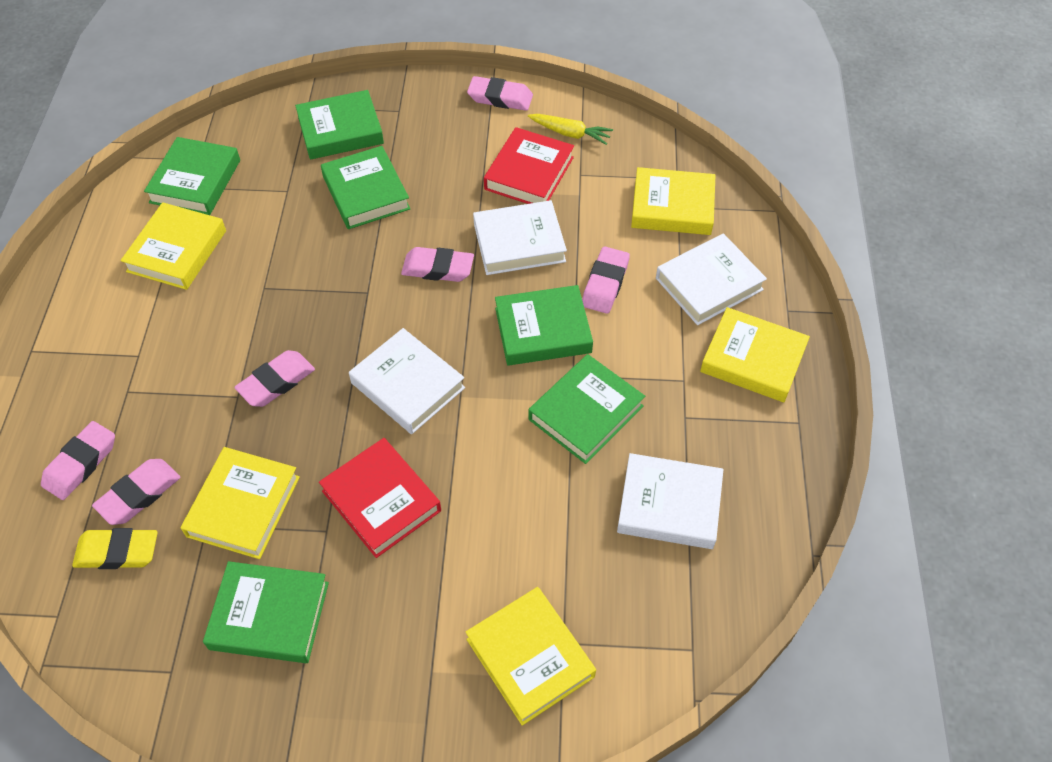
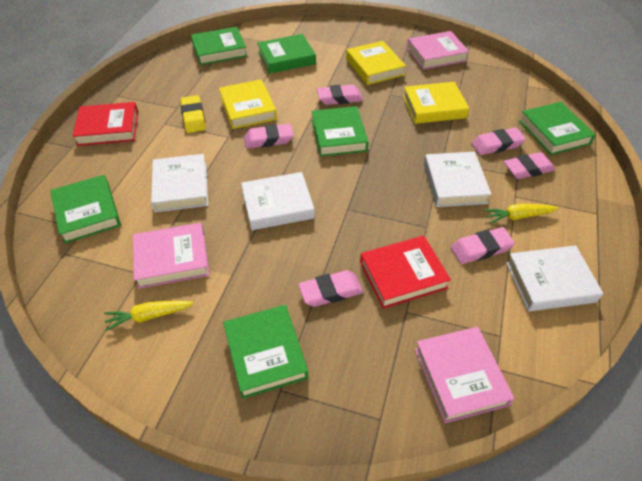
pink book: 0 -> 3
yellow book: 5 -> 3
yellow carrot: 1 -> 2

